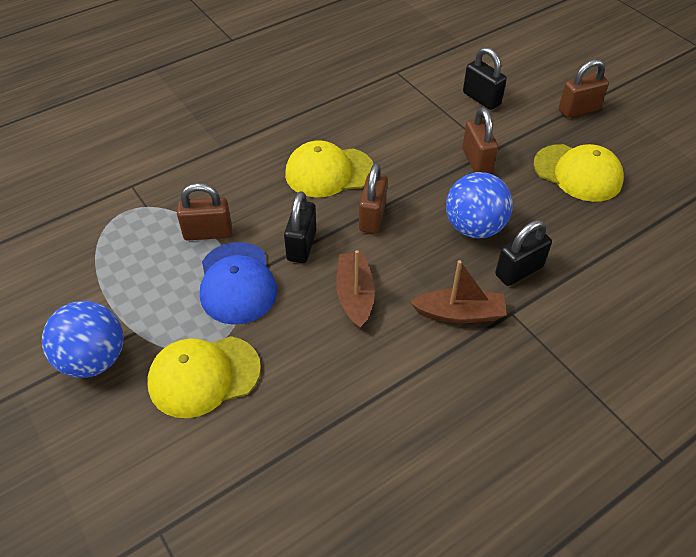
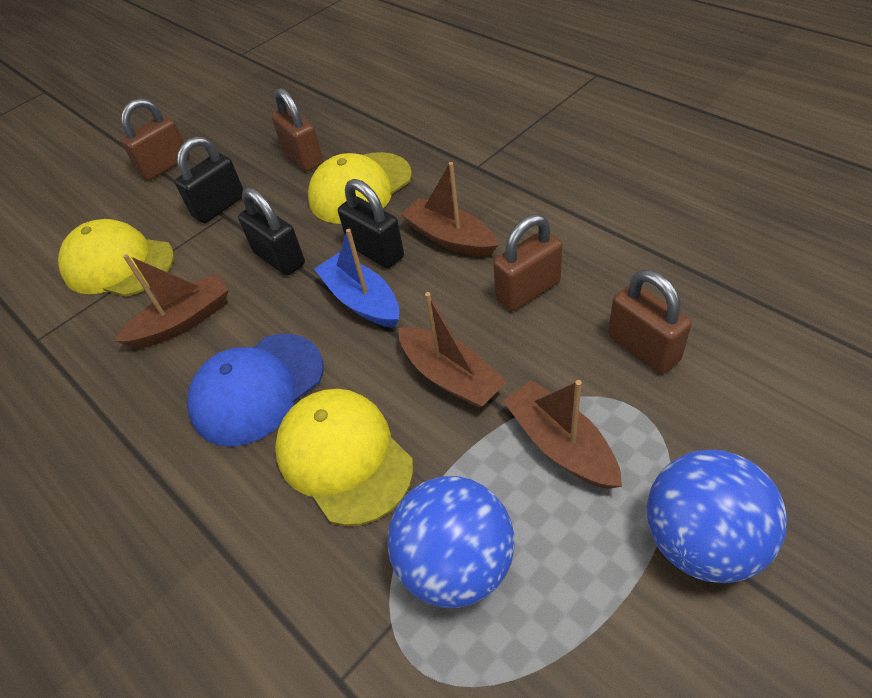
blue boat: 0 -> 1
brown boat: 2 -> 4

